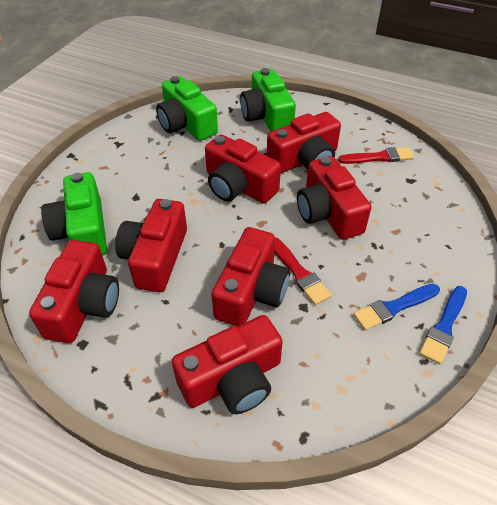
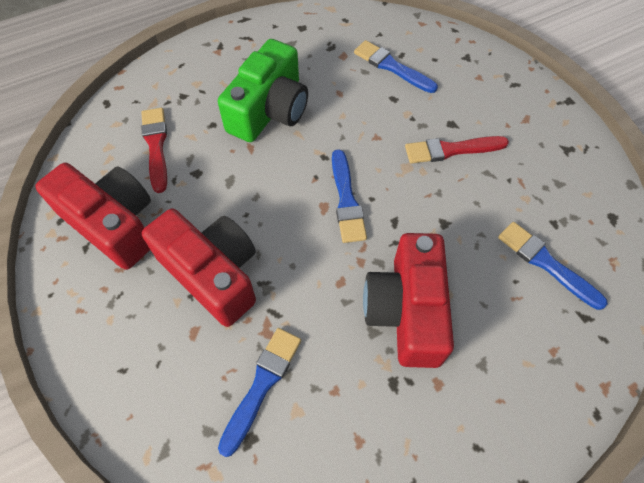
blue brush: 2 -> 4
green camera: 3 -> 1
red camera: 7 -> 3

